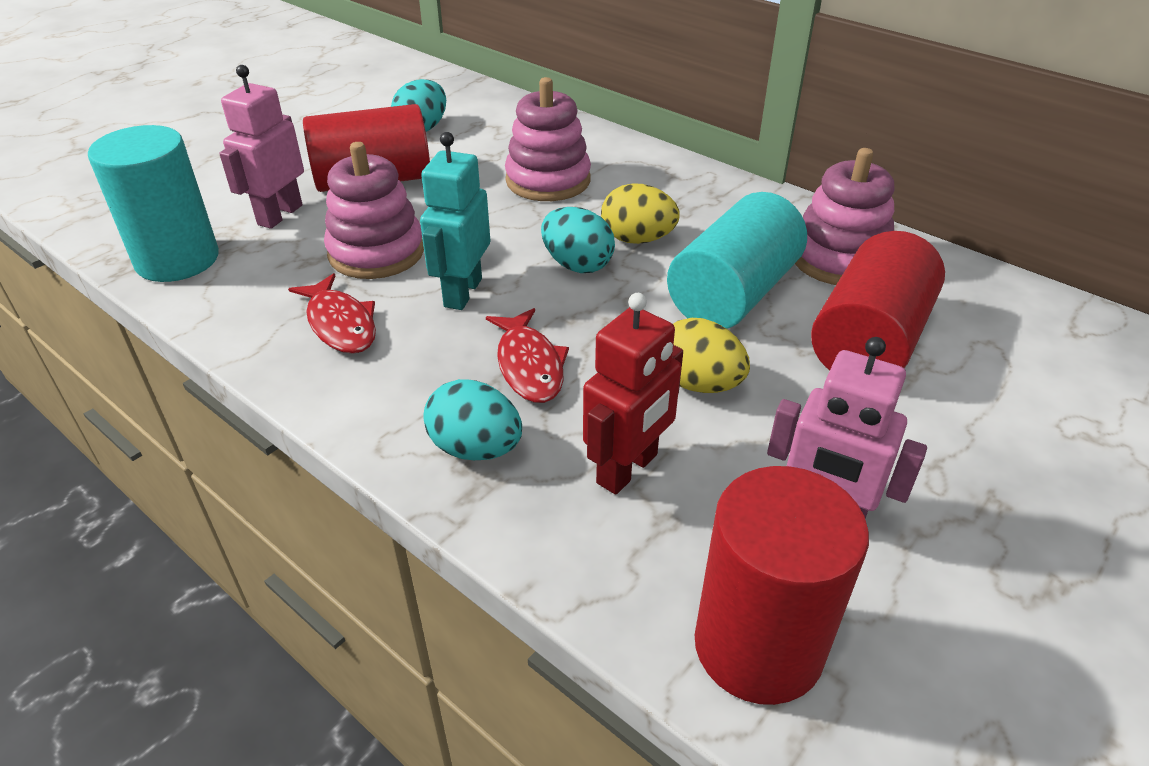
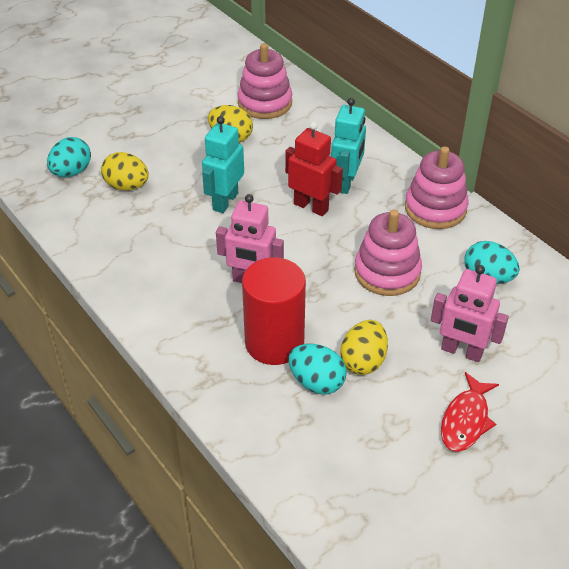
red cylinder: 3 -> 1
red fish: 2 -> 1
turquoise cylinder: 2 -> 0
turquoise robot: 1 -> 2
yellow egg: 2 -> 3

